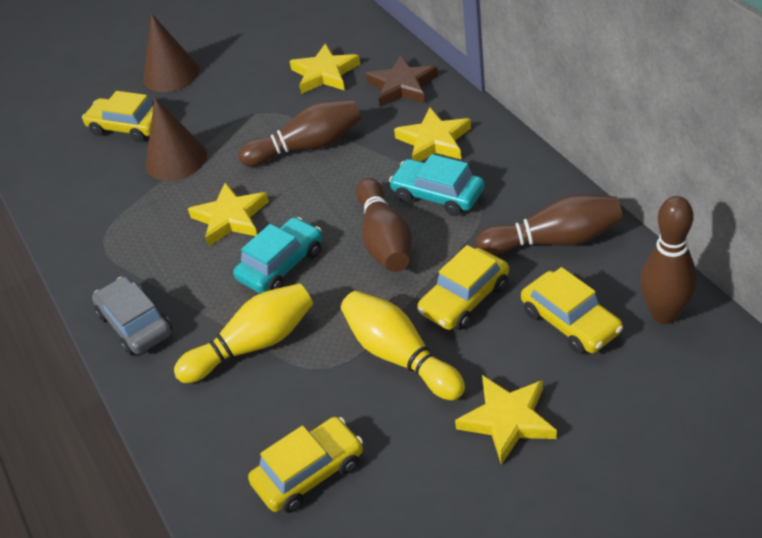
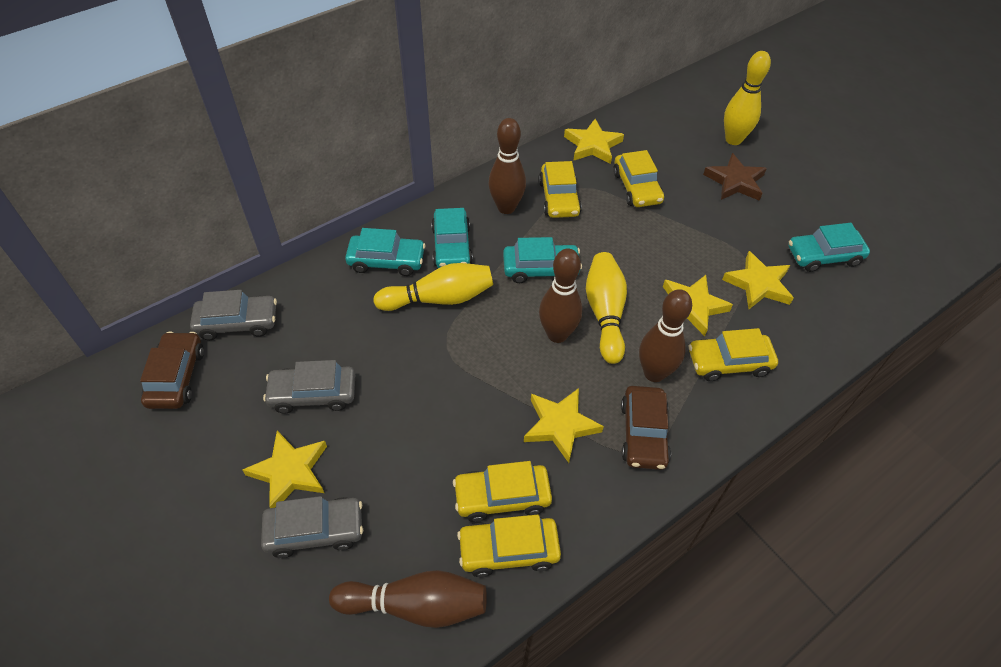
brown car: 0 -> 2
brown cone: 2 -> 0
grey car: 1 -> 3
turquoise car: 2 -> 4
yellow bowling pin: 2 -> 3
yellow car: 4 -> 5
yellow star: 4 -> 5

